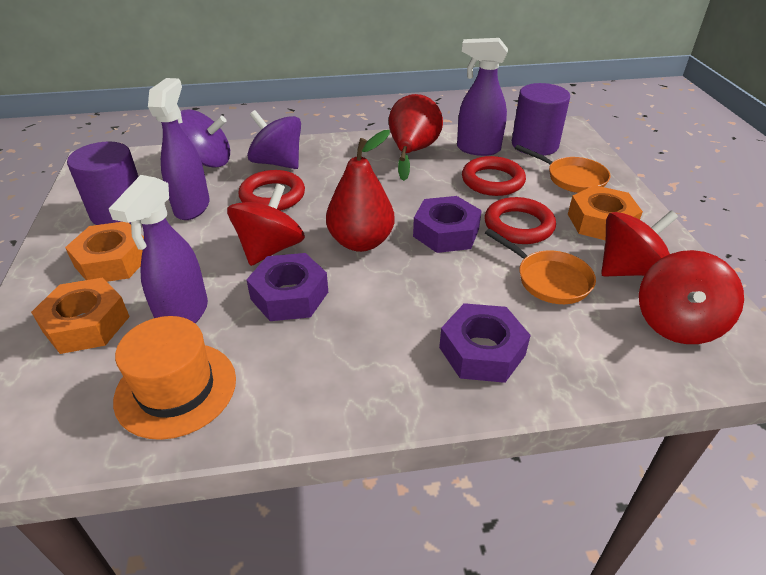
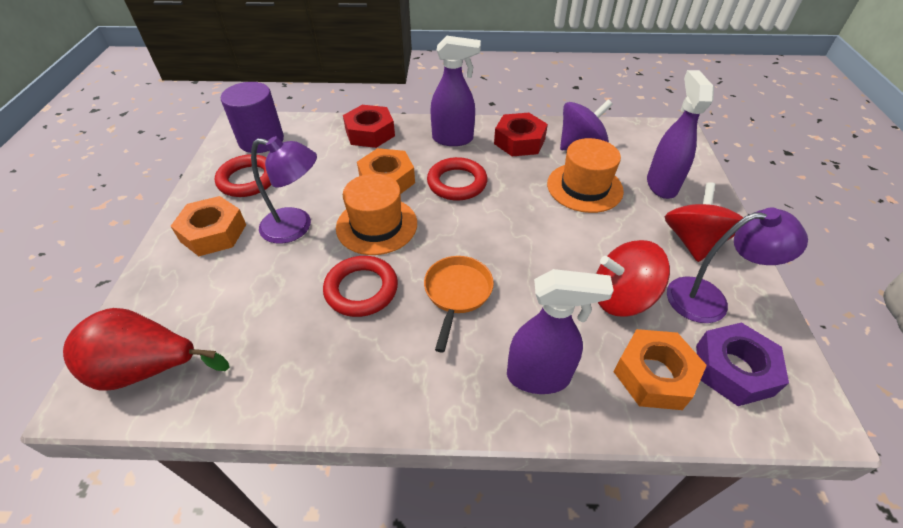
orange hat: 1 -> 2
orange pan: 2 -> 1
purple cylinder: 2 -> 1
purple lamp: 0 -> 2
purple nut: 3 -> 1
purple spinning top: 2 -> 1
red nut: 0 -> 2
red pear: 2 -> 1
red spinning top: 3 -> 2

